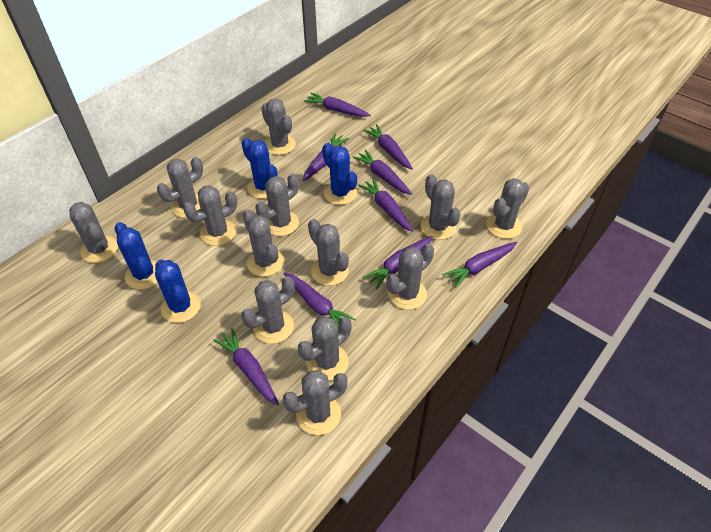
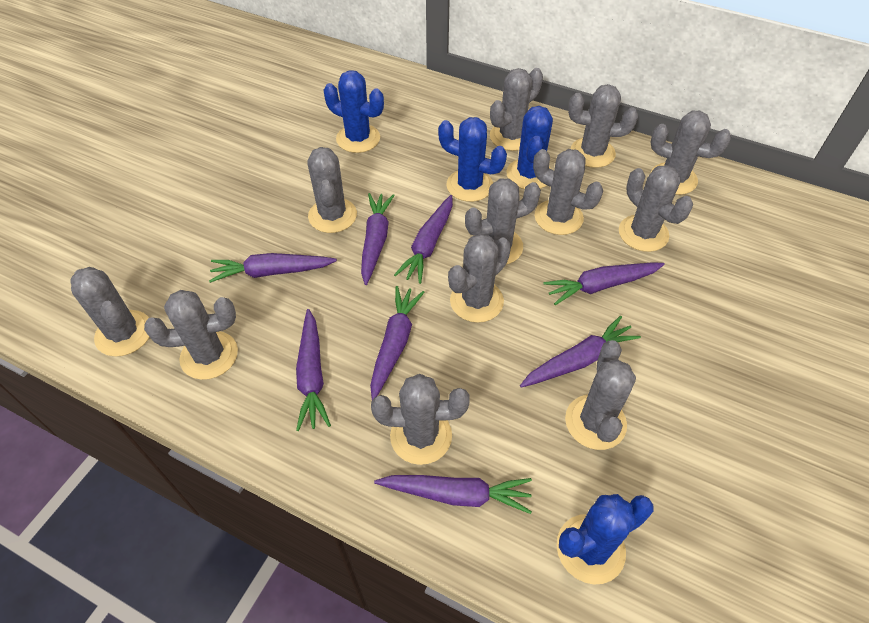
grey cactus: 13 -> 12
purple carrot: 9 -> 8

